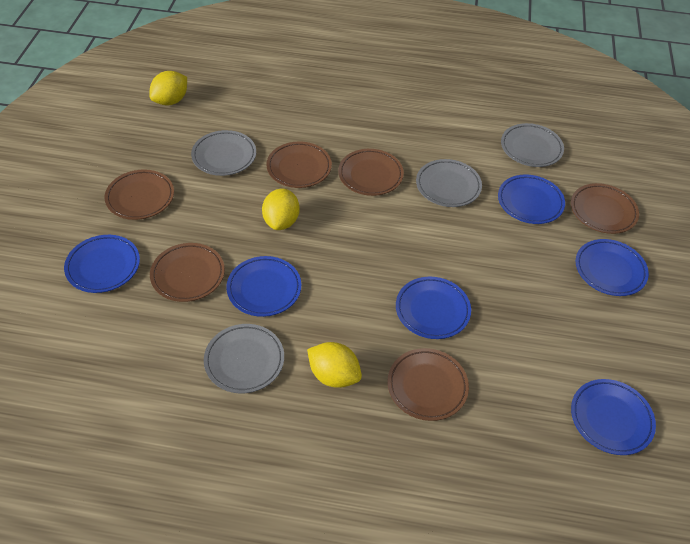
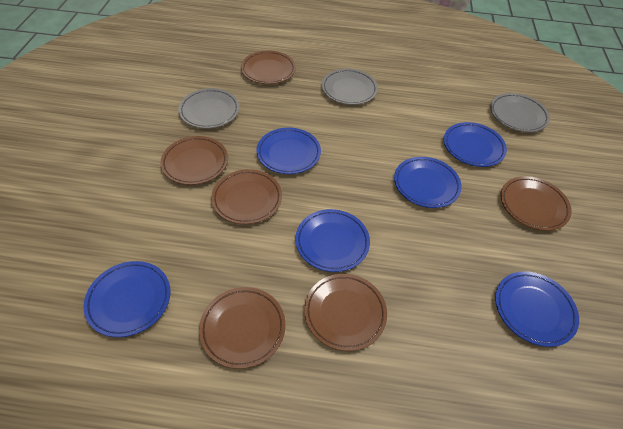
grey plate: 4 -> 3
yellow lemon: 3 -> 0

